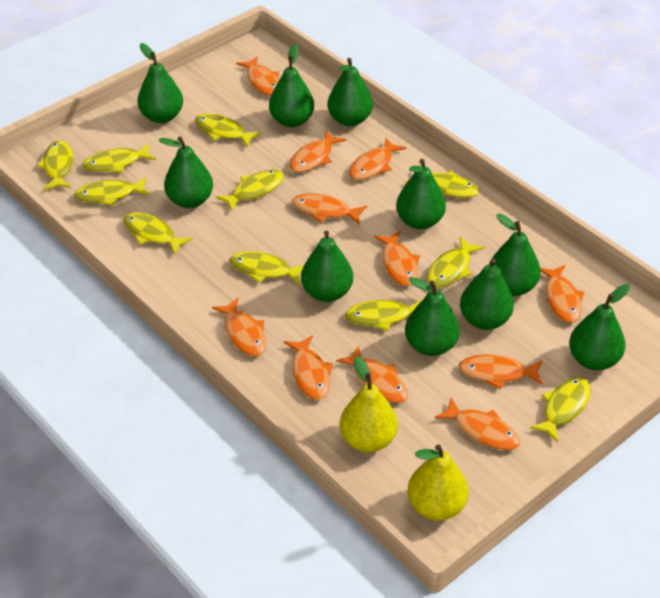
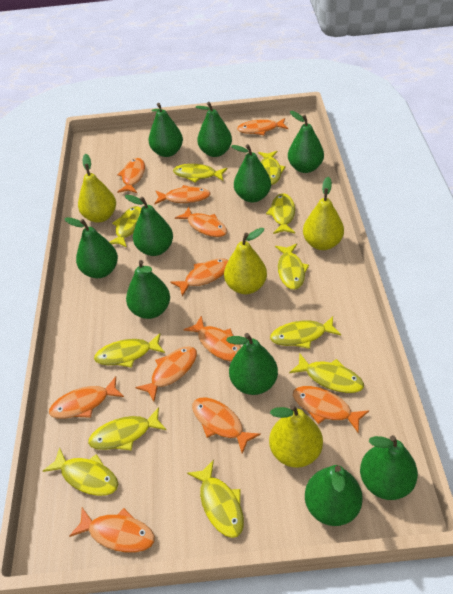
yellow pear: 2 -> 4

